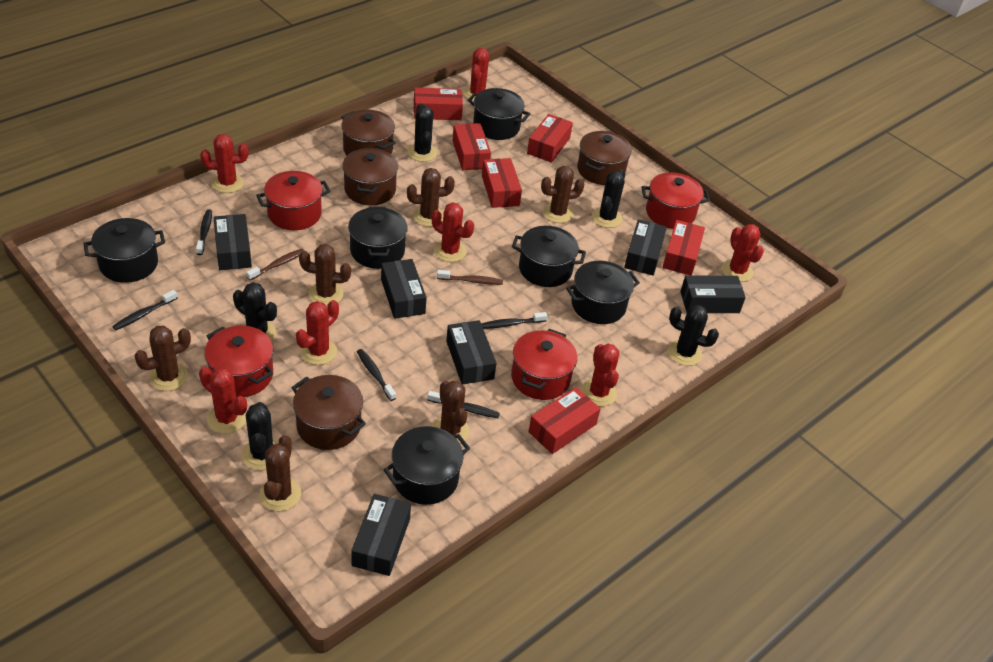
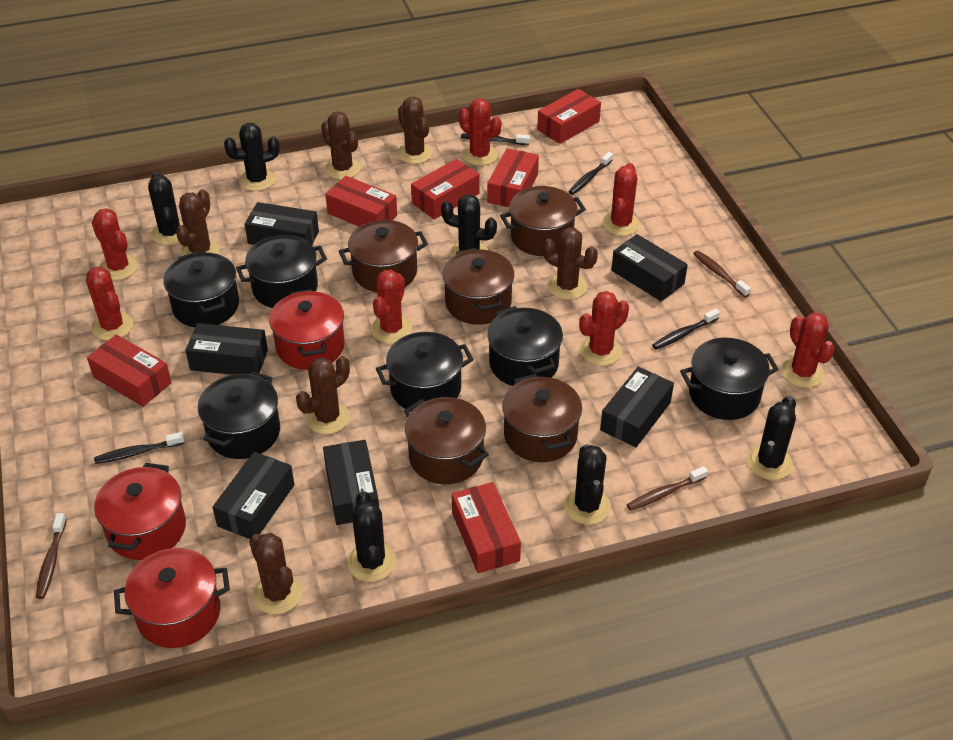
black cactus: 5 -> 6
black toothbrush: 5 -> 4
brown pot: 4 -> 5
brown toothbrush: 2 -> 3
red pot: 4 -> 3

